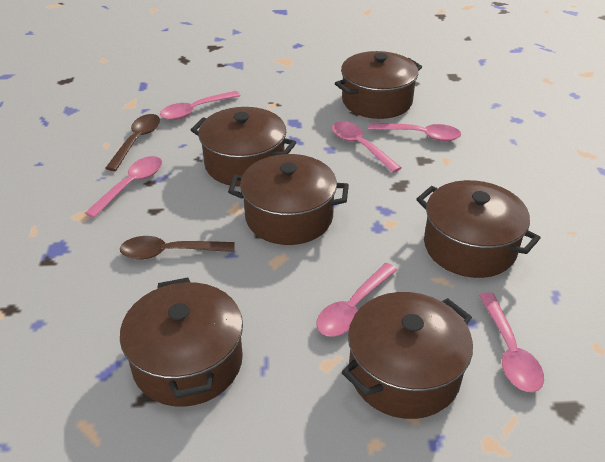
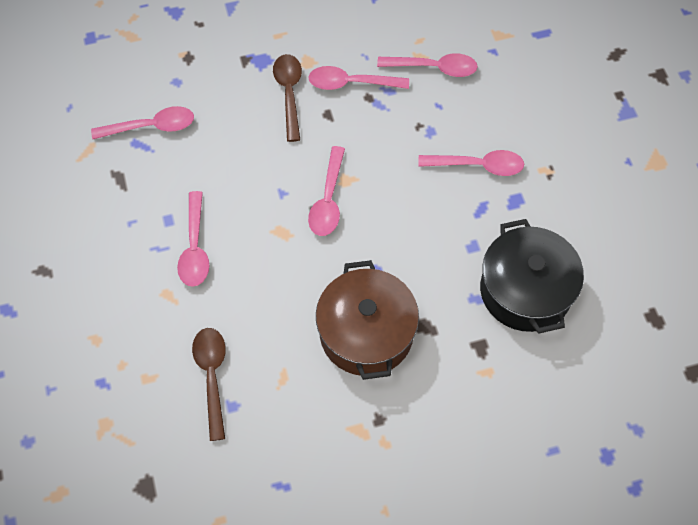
black pot: 0 -> 1
brown pot: 6 -> 1

